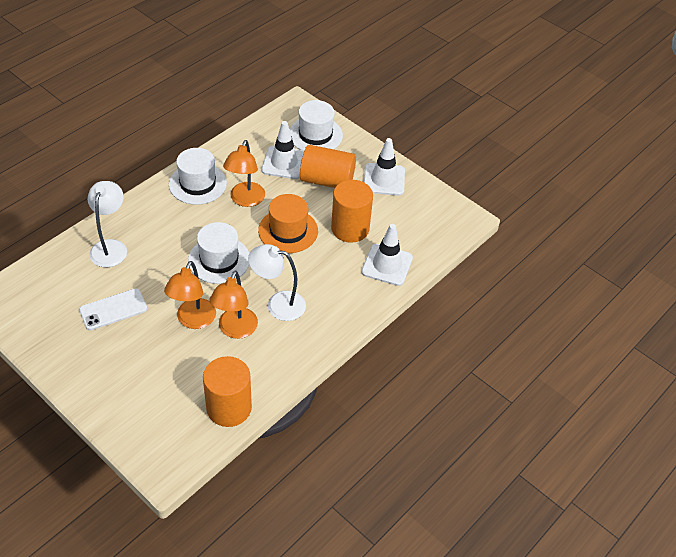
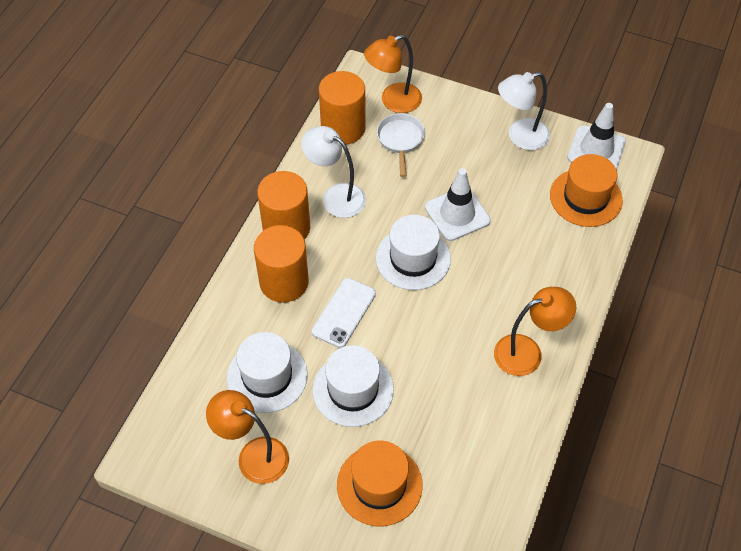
orange hat: 1 -> 2
white pan: 0 -> 1
white traffic cone: 3 -> 2

